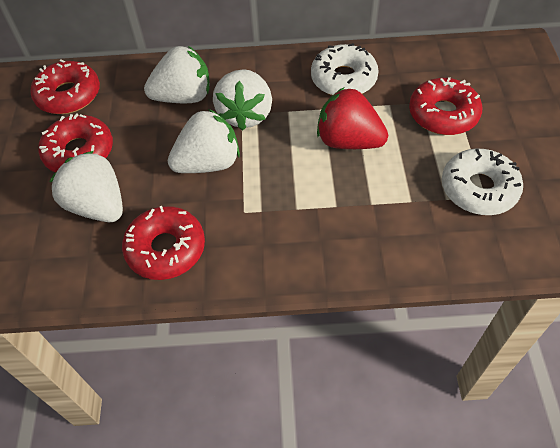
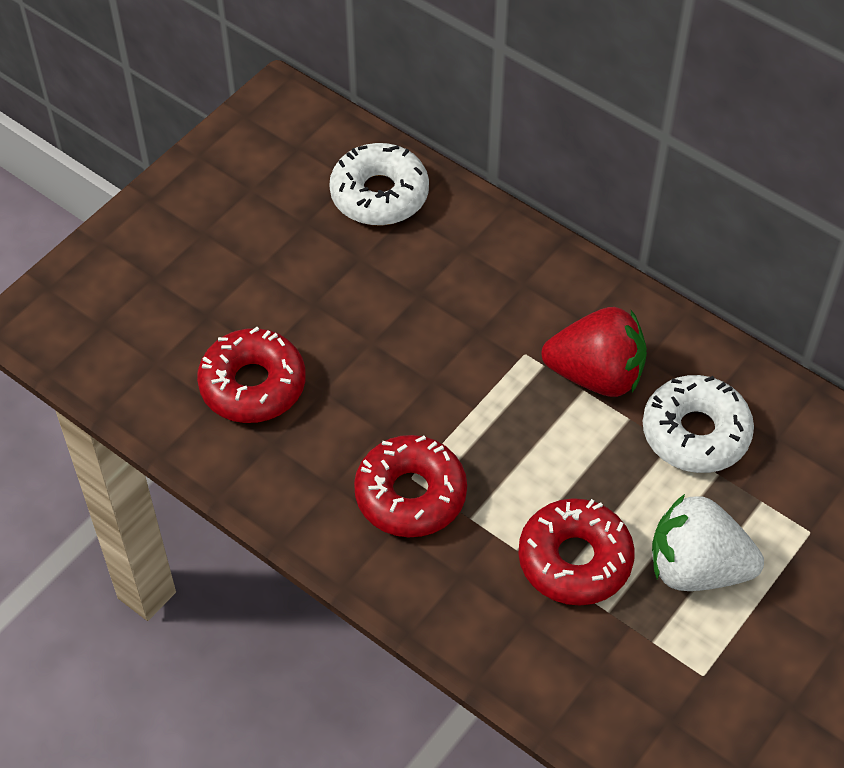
red donut: 4 -> 3
white strawberry: 4 -> 1

